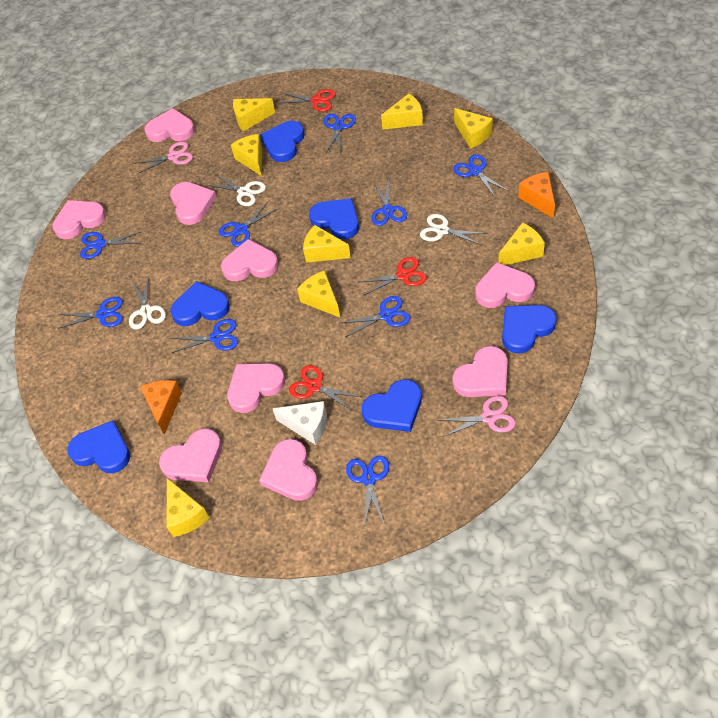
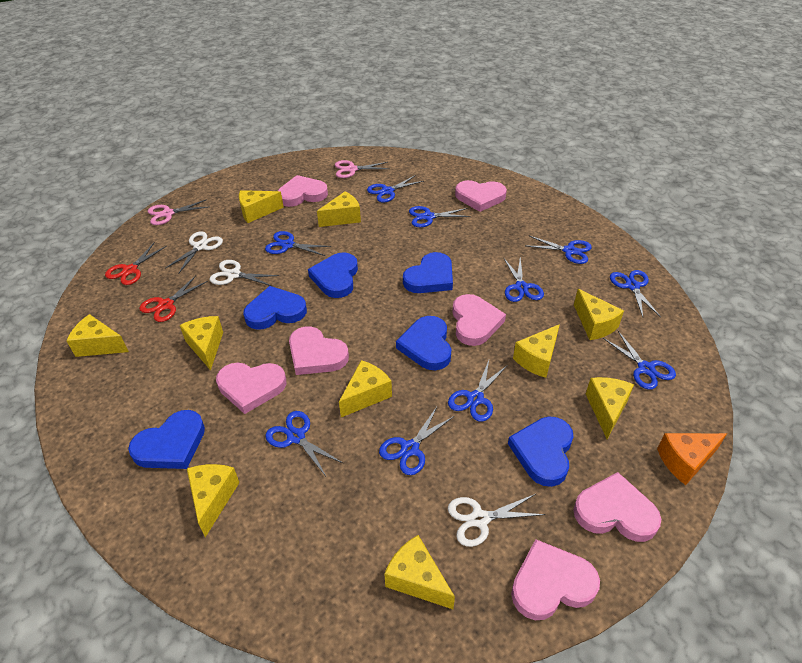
blue scissors: 9 -> 10
orange cheese: 2 -> 1
pink heart: 9 -> 7
red scissors: 3 -> 2
white cheese: 1 -> 0
yellow cheese: 8 -> 10

